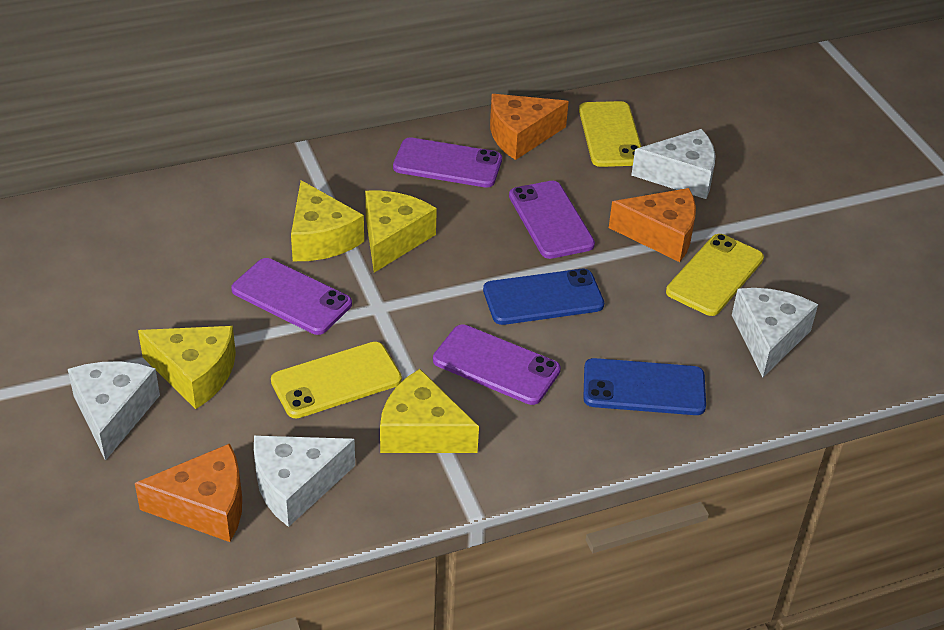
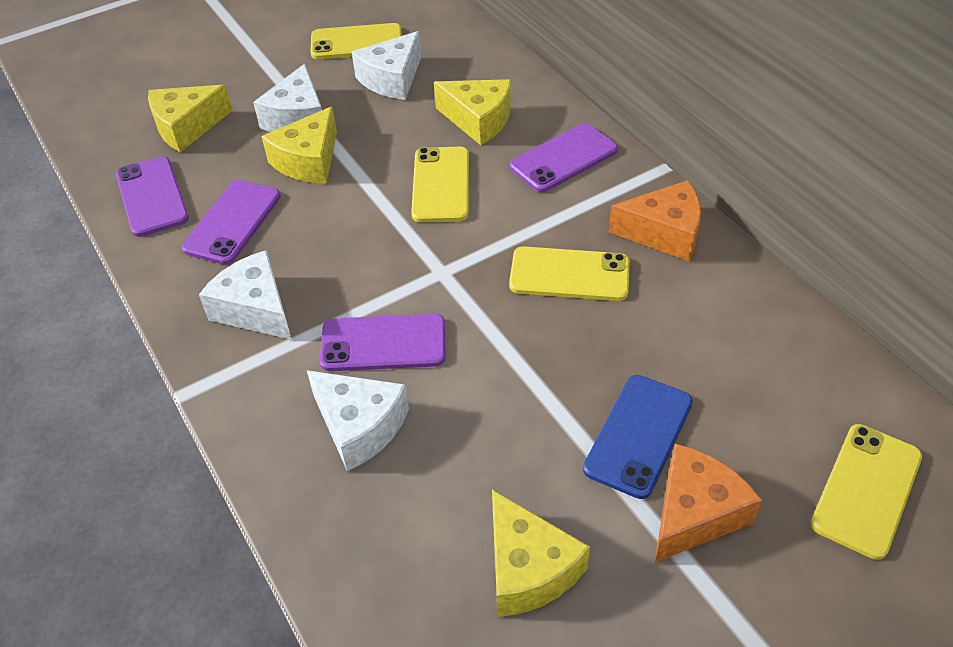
blue phone: 2 -> 1
orange cheese: 3 -> 2
yellow phone: 3 -> 4

